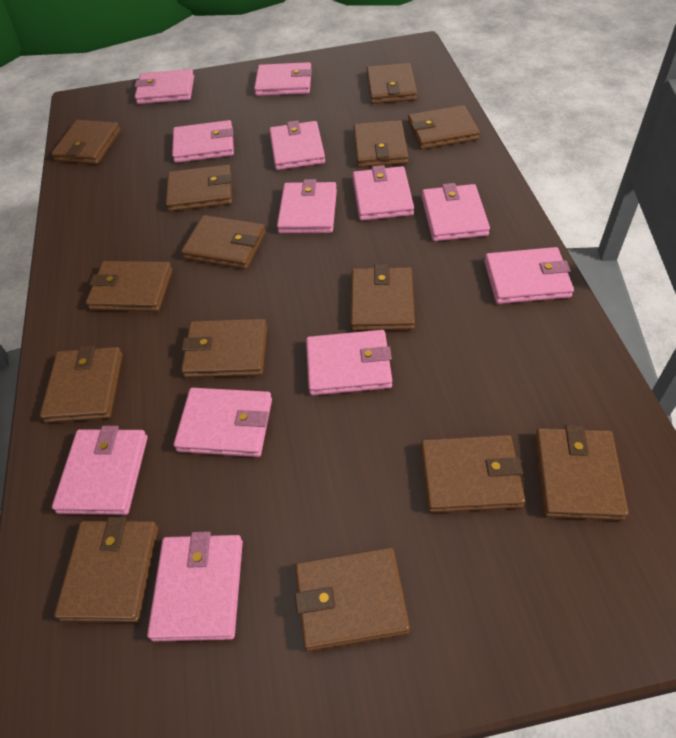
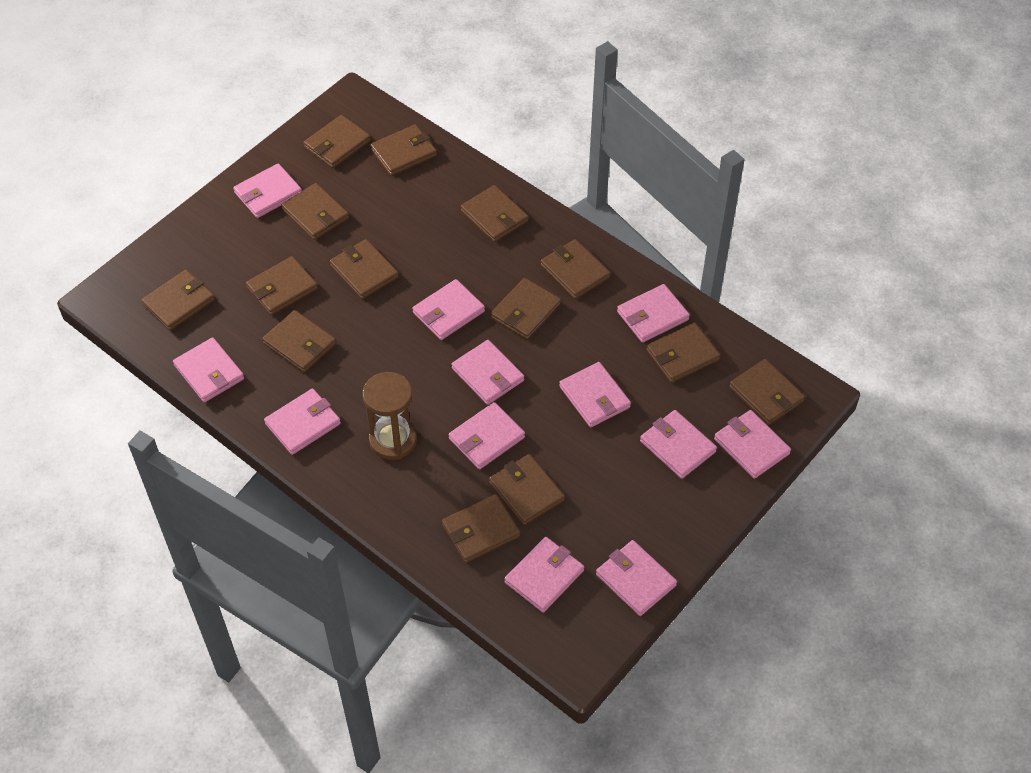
brown hourglass: 0 -> 1

